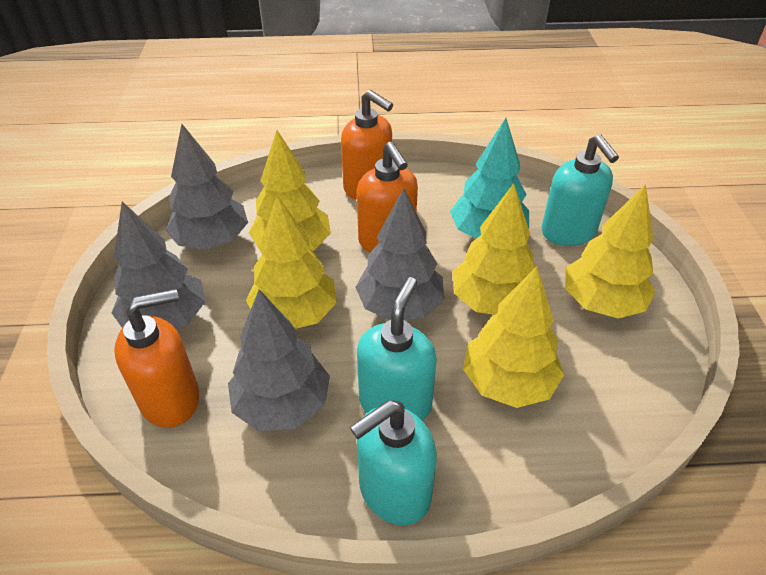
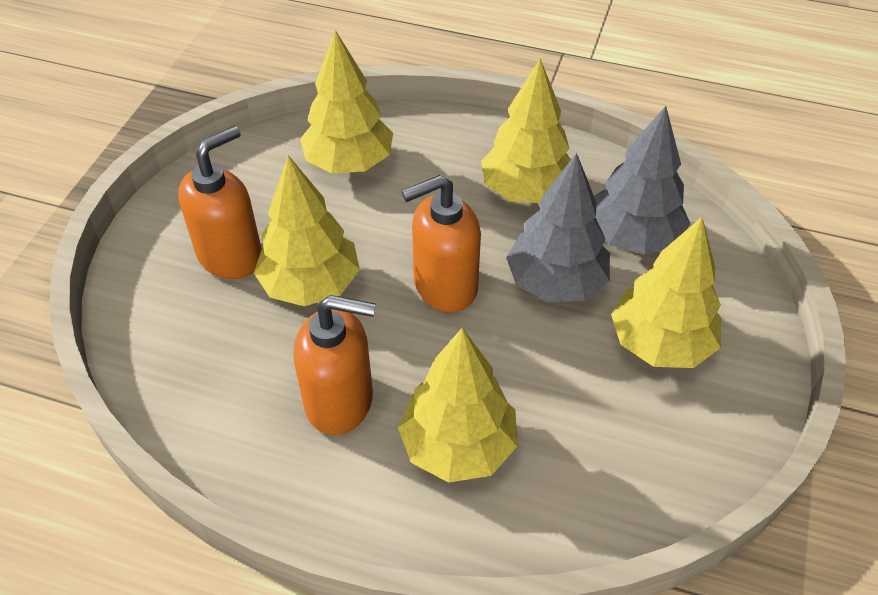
grey tree: 4 -> 2
turquoise soap dispenser: 3 -> 0
turquoise tree: 1 -> 0

